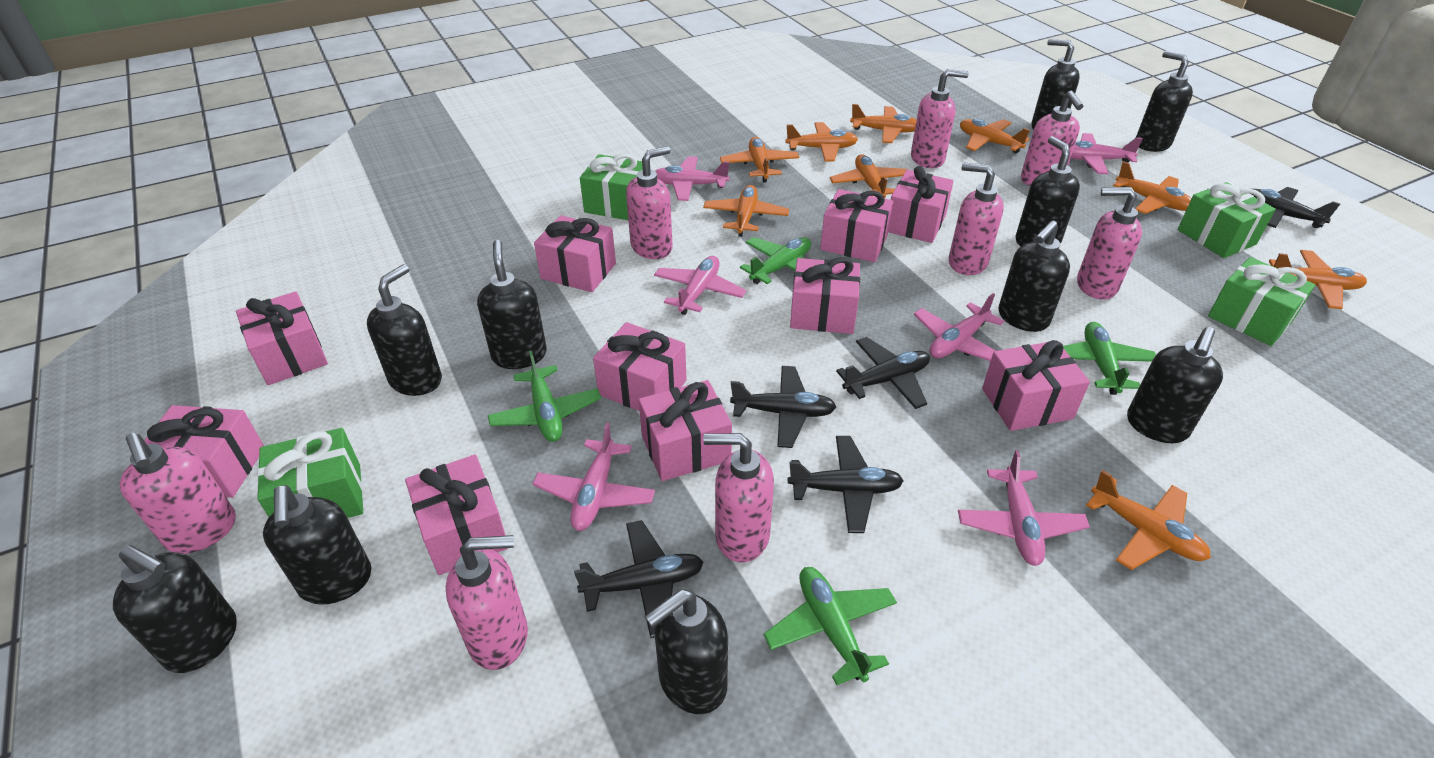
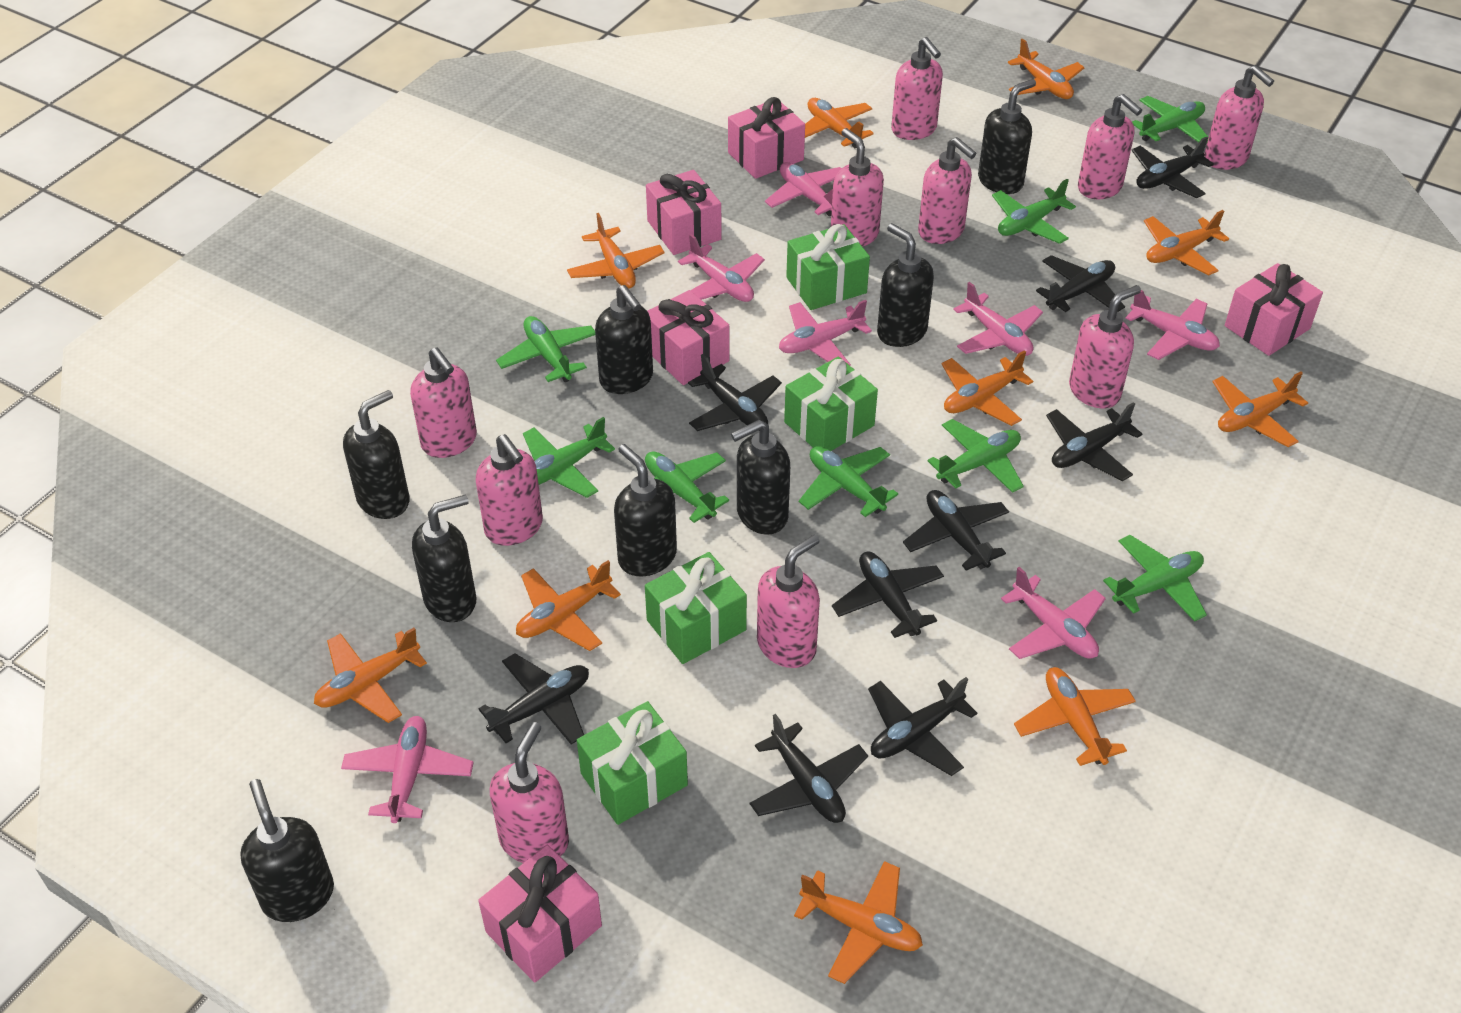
black plane: 5 -> 9
black soap dispenser: 10 -> 8
green plane: 4 -> 8
orange plane: 9 -> 10
pink gift: 10 -> 5
pink plane: 6 -> 7
pink soap dispenser: 8 -> 10

